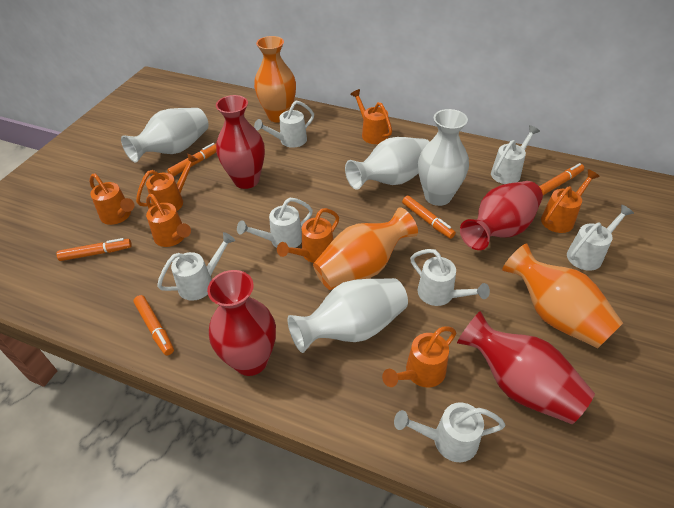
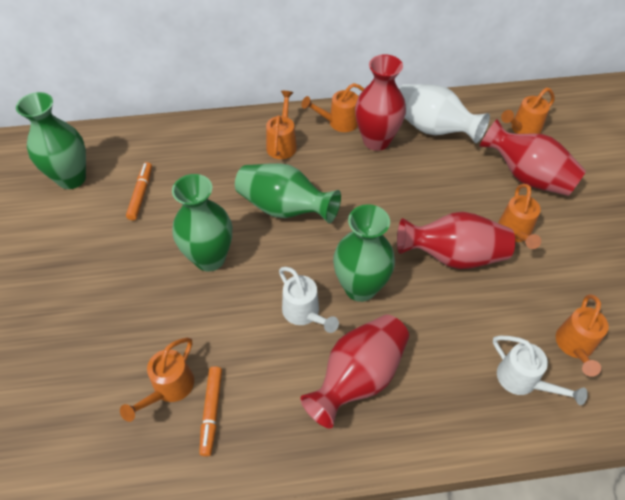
green vase: 0 -> 4
orange marker: 5 -> 2
orange vase: 3 -> 0
orange watering can: 7 -> 6
white vase: 4 -> 1
white watering can: 7 -> 2

